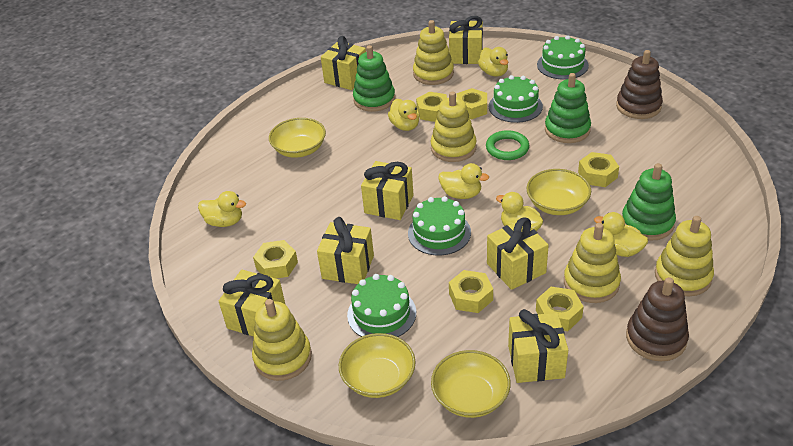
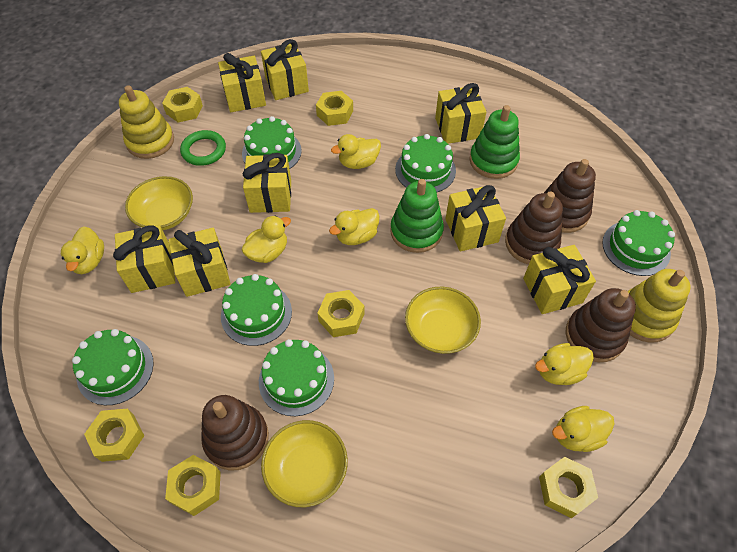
brown stacking toy: 2 -> 4
green cake: 4 -> 6
green stacking toy: 3 -> 2
yellow bowl: 4 -> 3
yellow gift: 7 -> 8
yellow stacking toy: 5 -> 2

